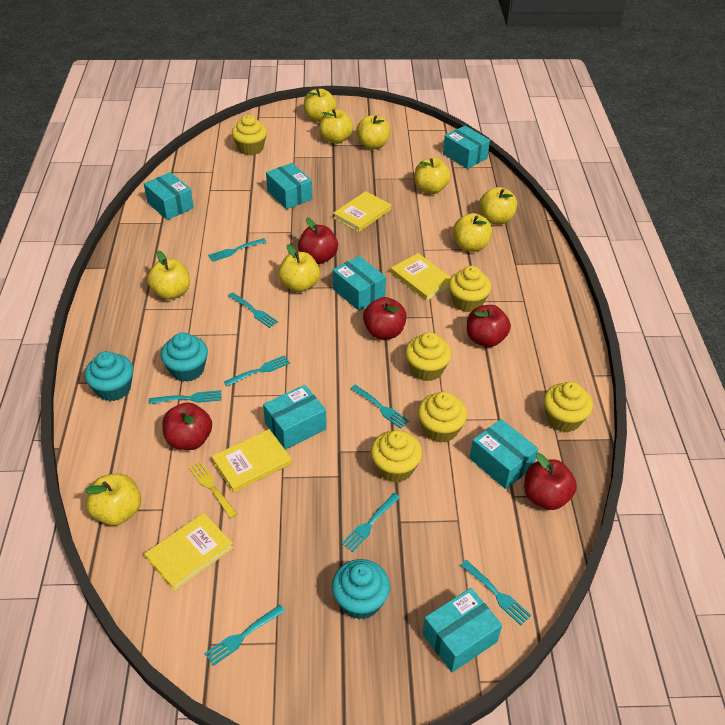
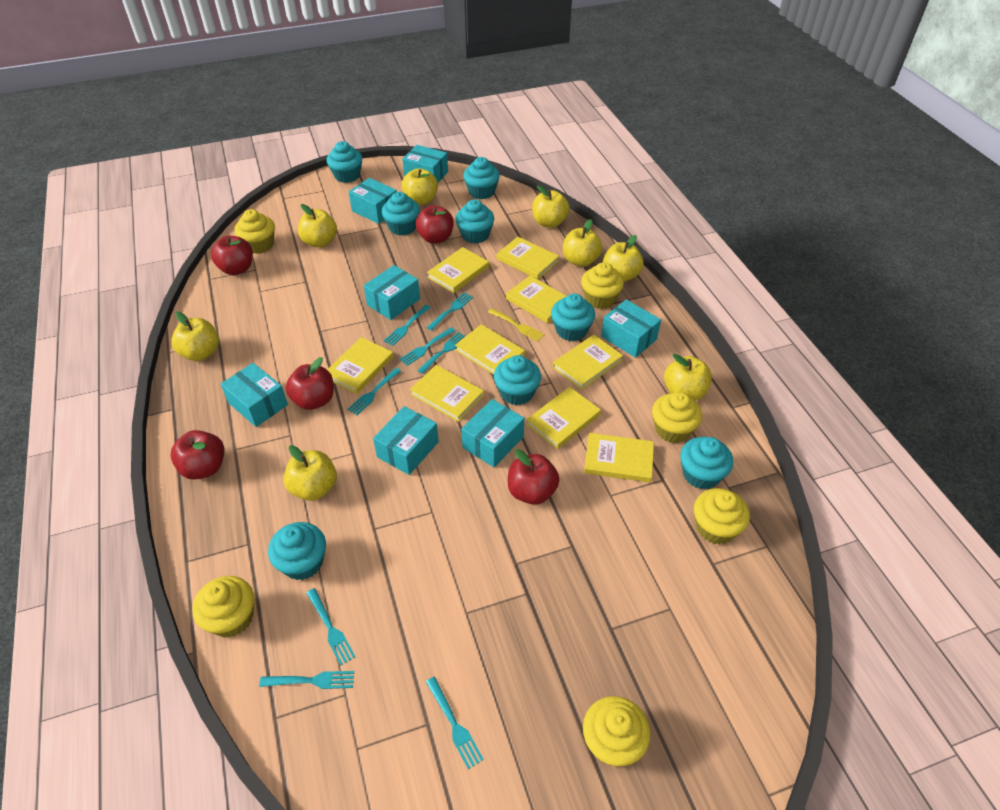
turquoise cupcake: 3 -> 8
yellow apple: 9 -> 8
yellow book: 4 -> 9

